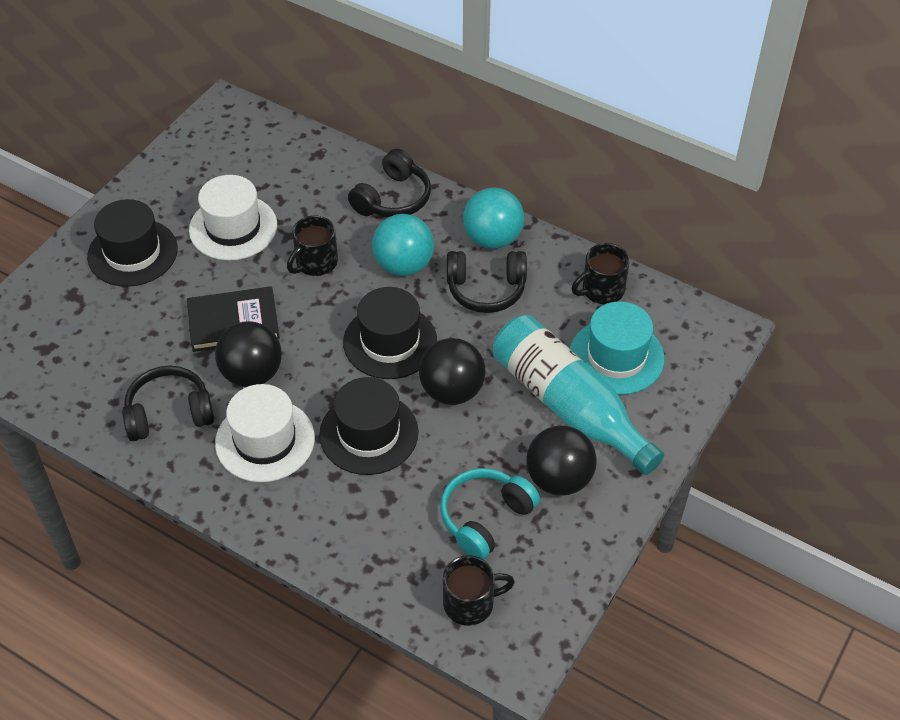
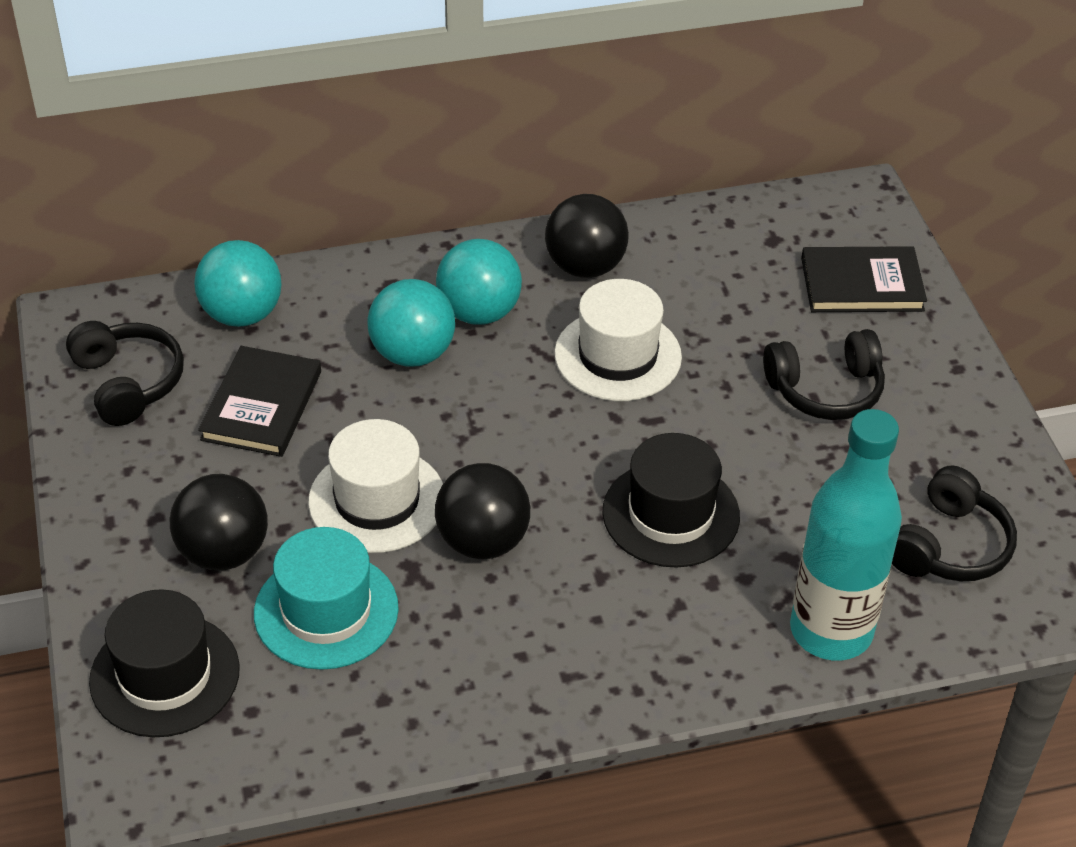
black book: 1 -> 2
black hat: 3 -> 2
black mug: 3 -> 0
turquoise ball: 2 -> 3
turquoise headphones: 1 -> 0

